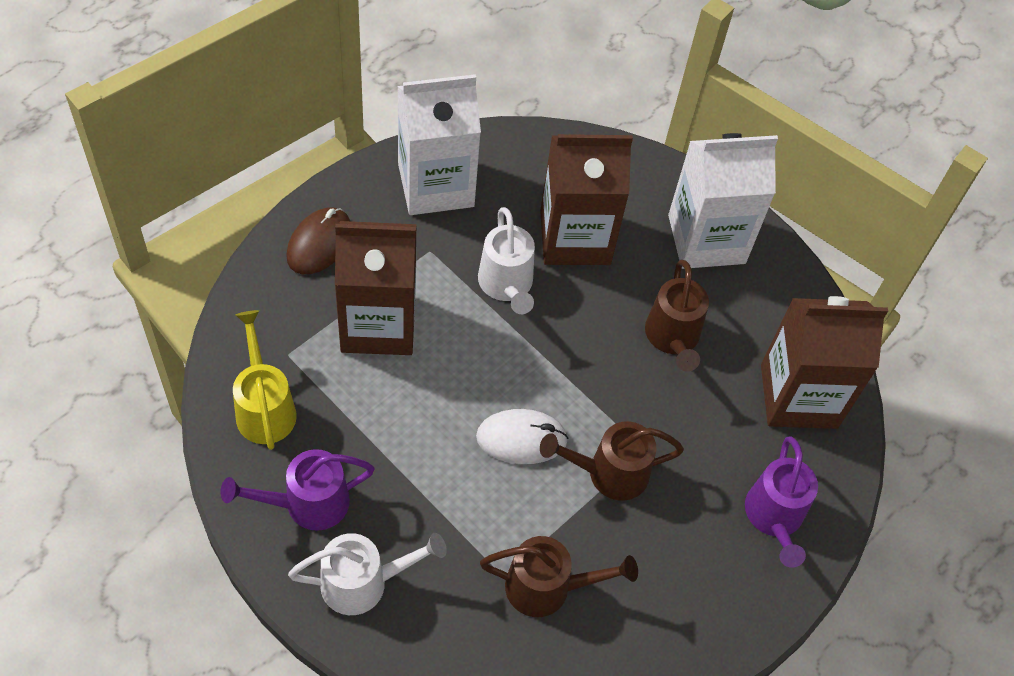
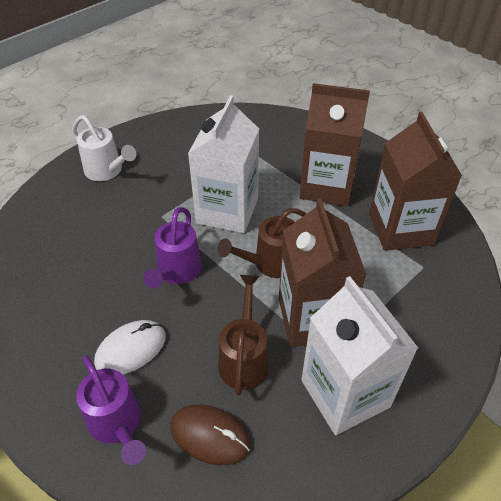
brown watering can: 3 -> 2
white watering can: 2 -> 1
yellow watering can: 1 -> 0

